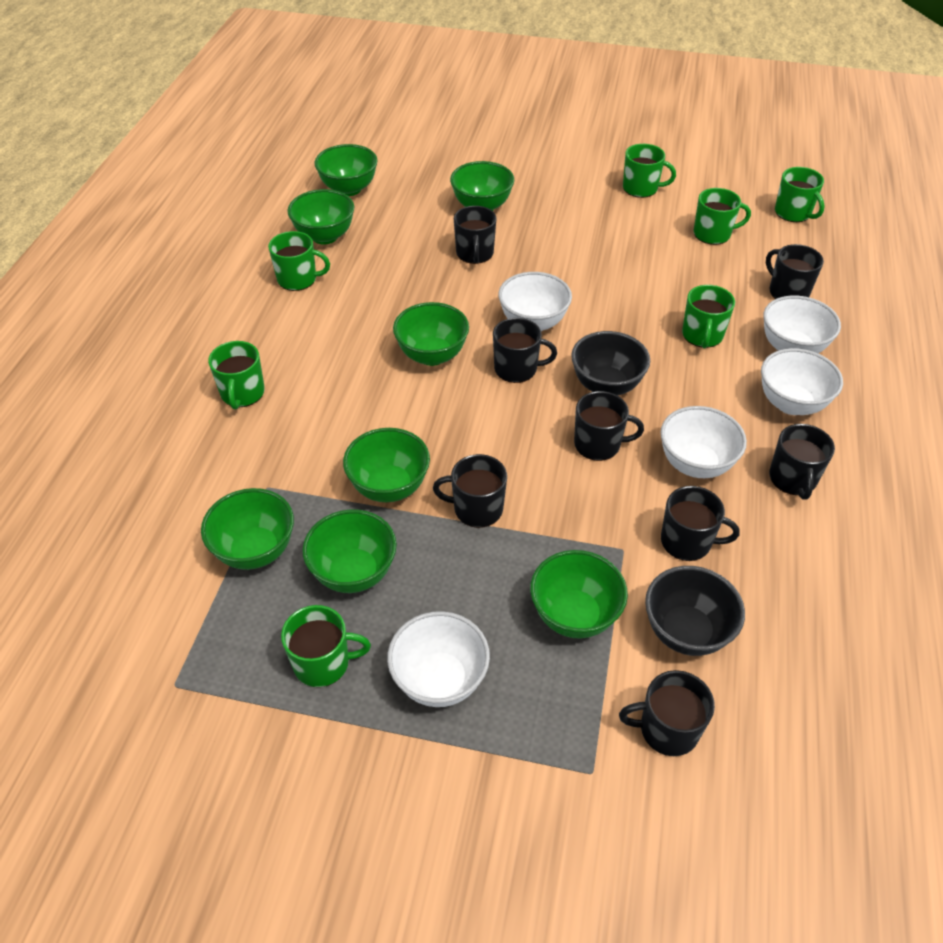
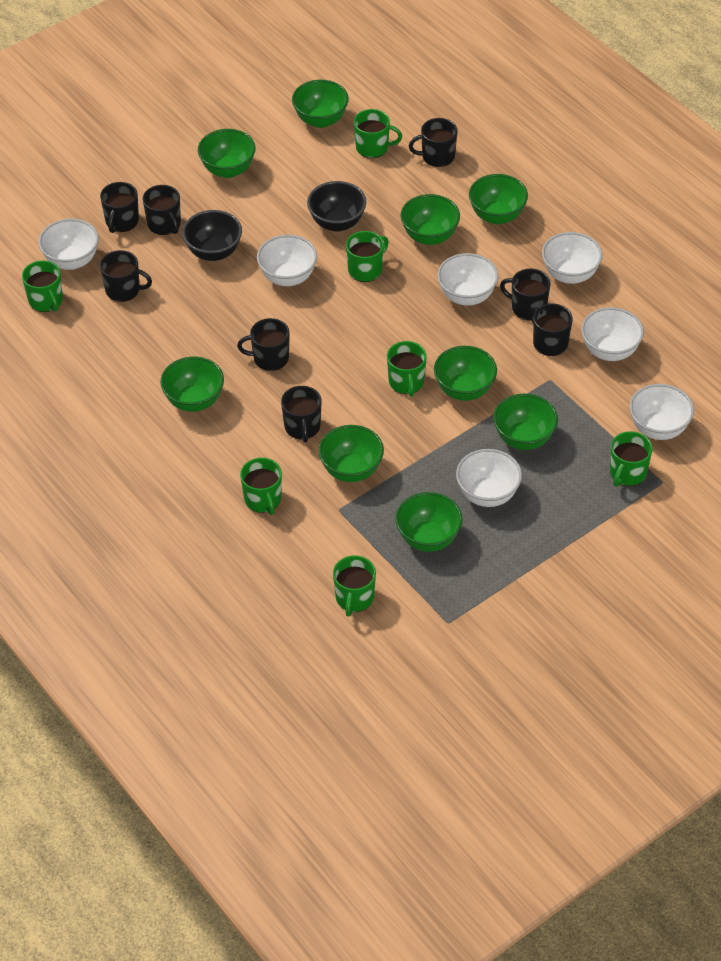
green bowl: 8 -> 9
white bowl: 5 -> 7

